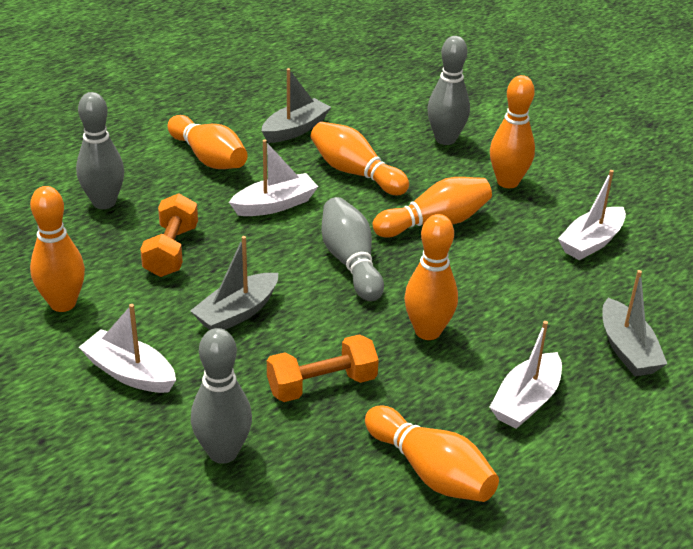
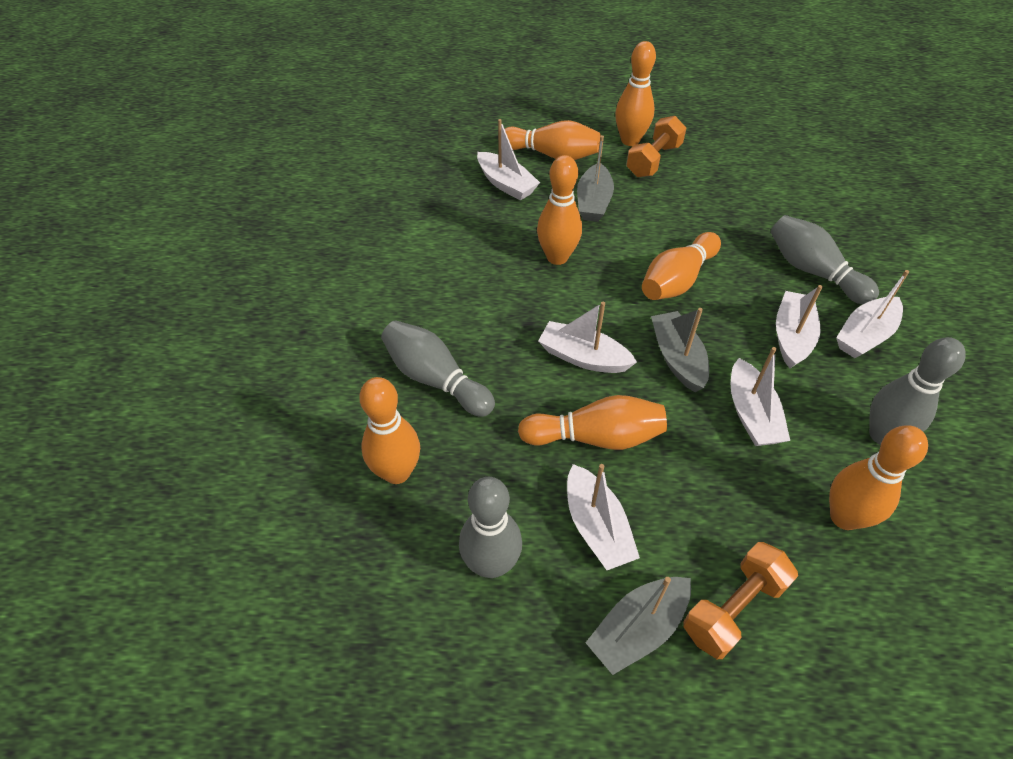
white boat: 4 -> 6

